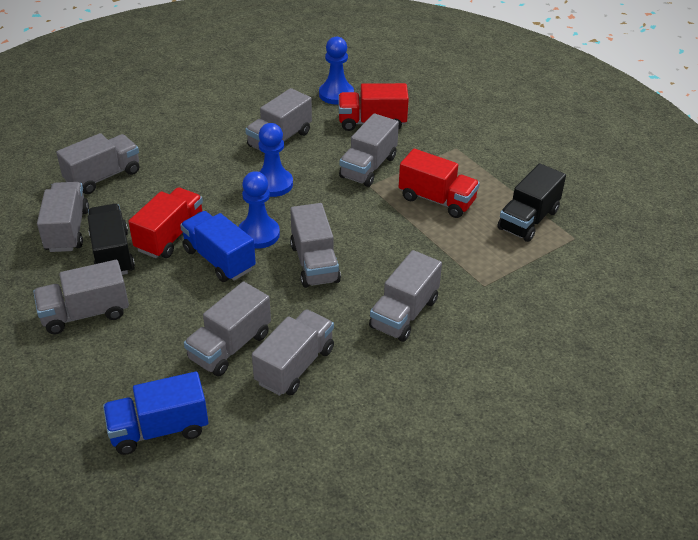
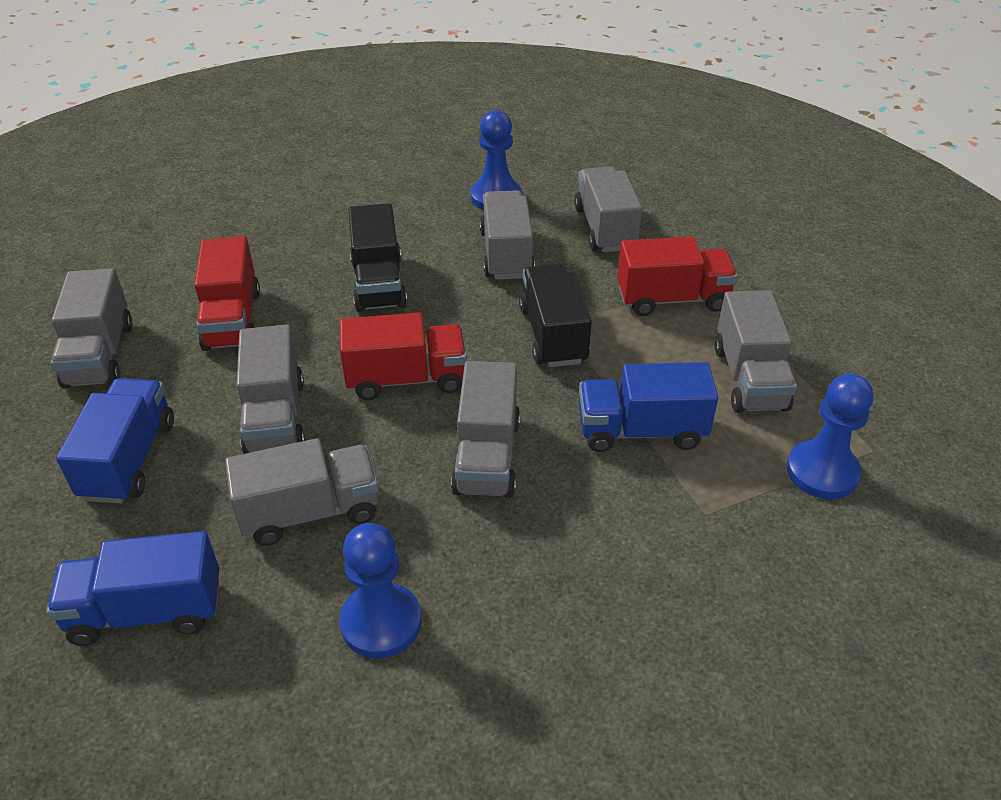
blue truck: 2 -> 3
grey truck: 9 -> 7

